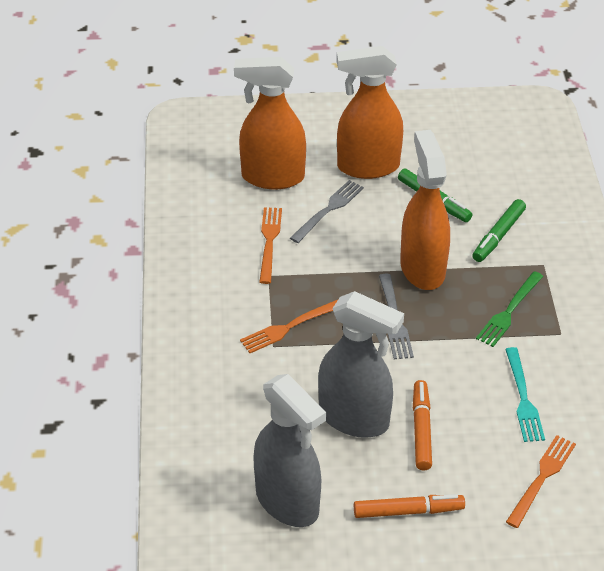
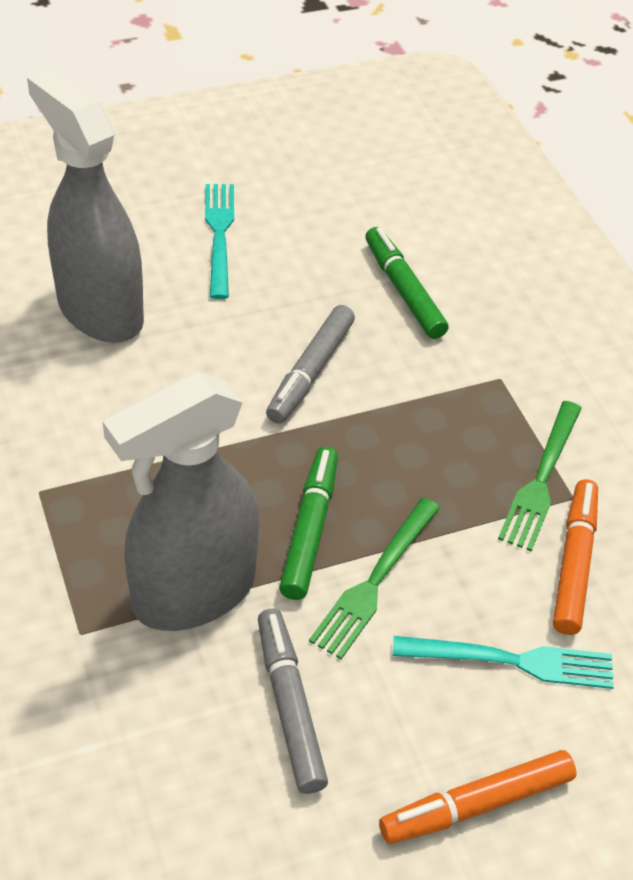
green fork: 1 -> 2
grey fork: 2 -> 0
grey marker: 0 -> 2
orange fork: 3 -> 0
orange spray bottle: 3 -> 0
turquoise fork: 1 -> 2

